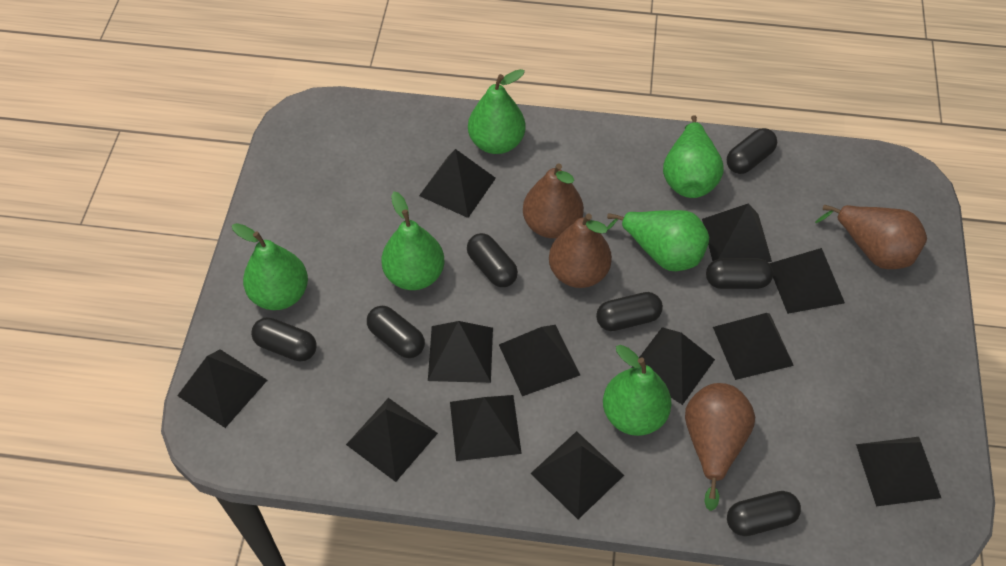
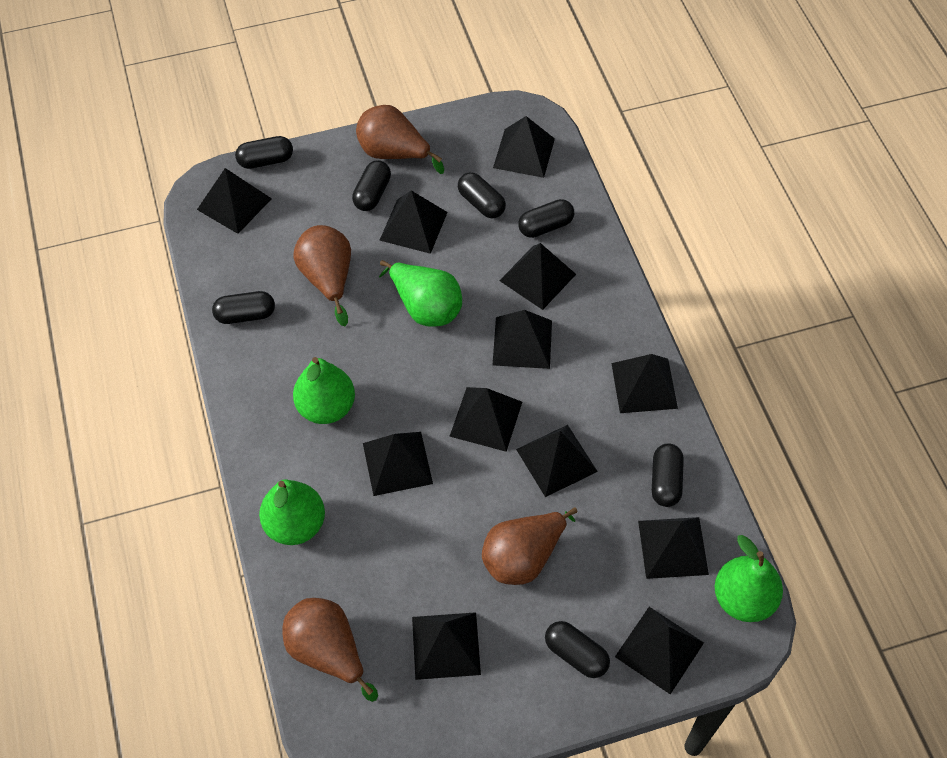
green pear: 6 -> 4

